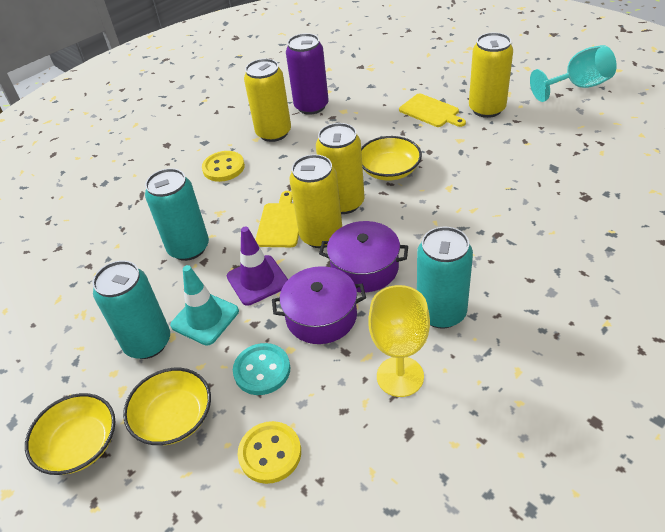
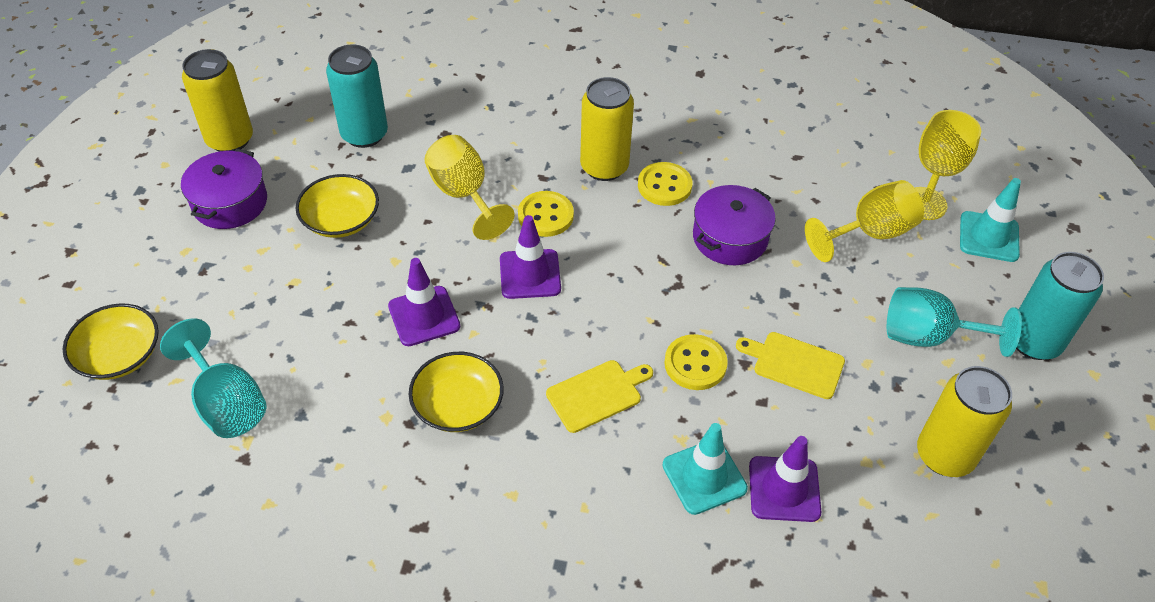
purple can: 1 -> 0
purple traffic cone: 1 -> 3
turquoise button: 1 -> 0
turquoise can: 3 -> 2
turquoise goblet: 1 -> 2
turquoise traffic cone: 1 -> 2
yellow button: 2 -> 3
yellow can: 4 -> 3
yellow goblet: 1 -> 3

